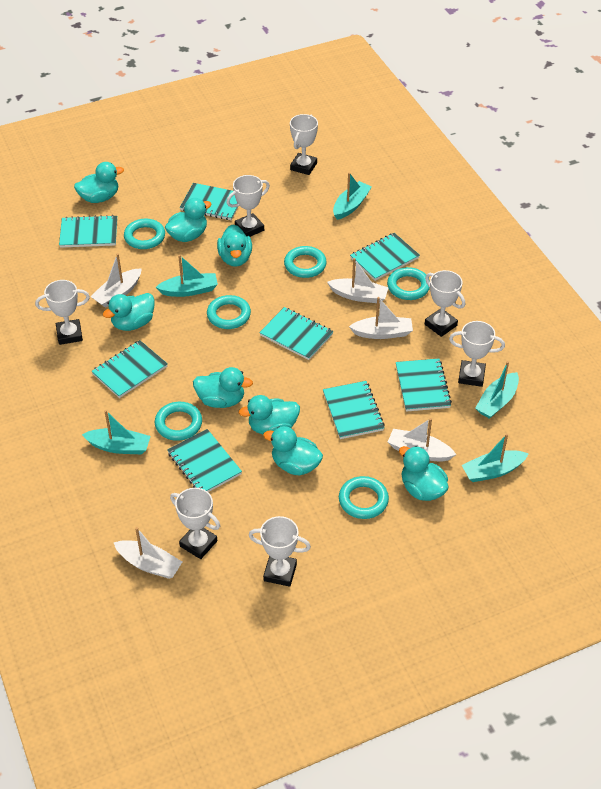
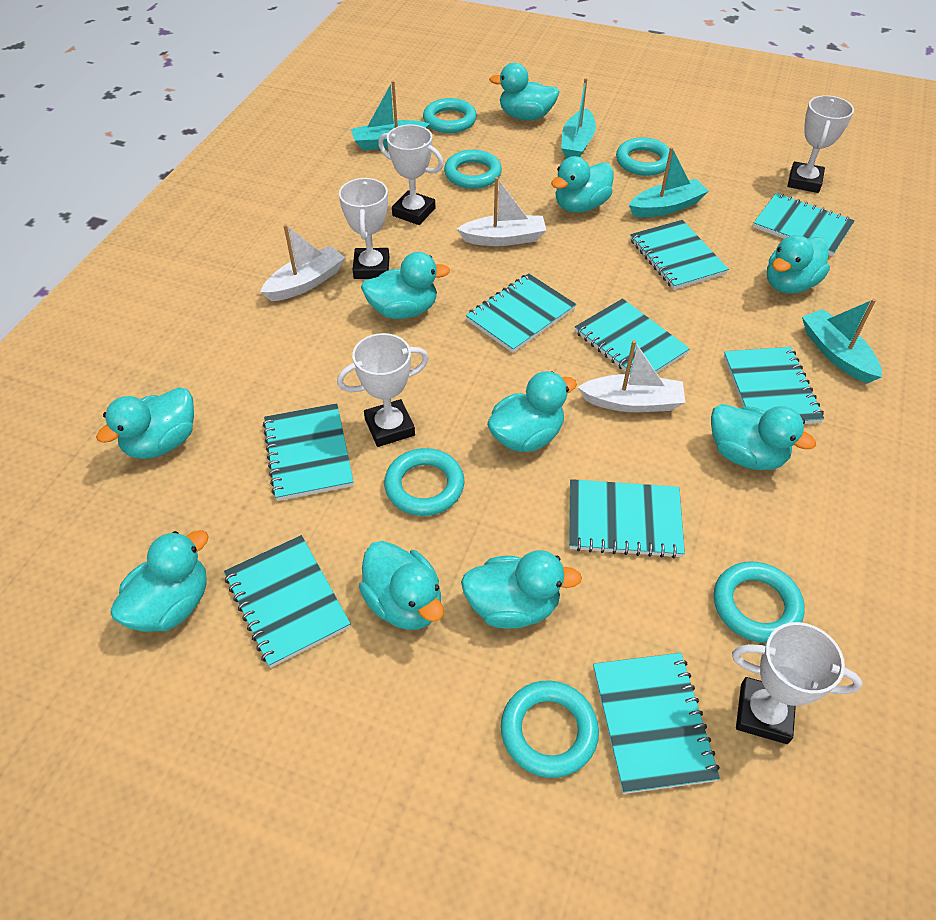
turquoise boat: 5 -> 4
turquoise duck: 8 -> 10
turquoise notebook: 8 -> 9
white boat: 5 -> 3
white trophy: 7 -> 5

